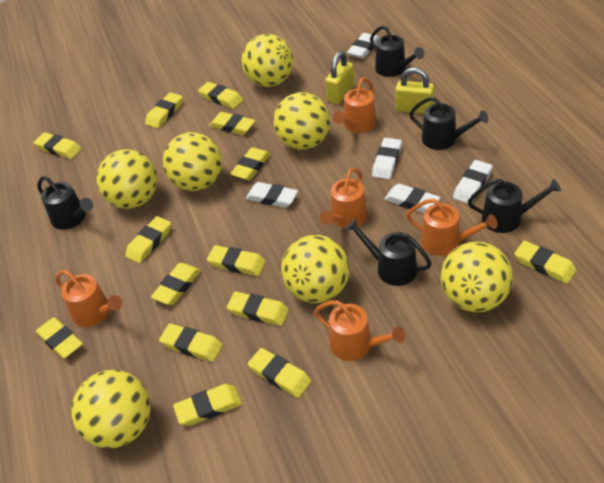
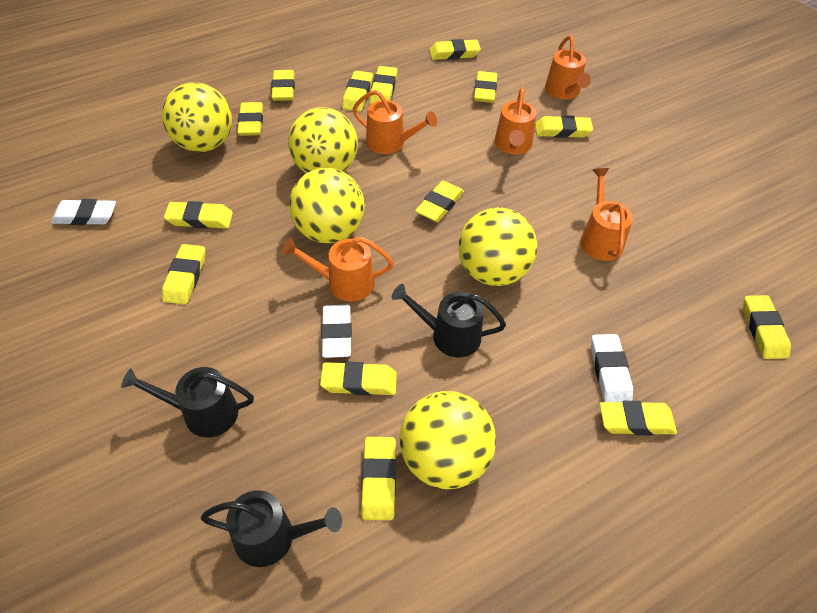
black watering can: 5 -> 3
white eraser: 5 -> 3
yellow ball: 7 -> 5
yellow padlock: 2 -> 0

